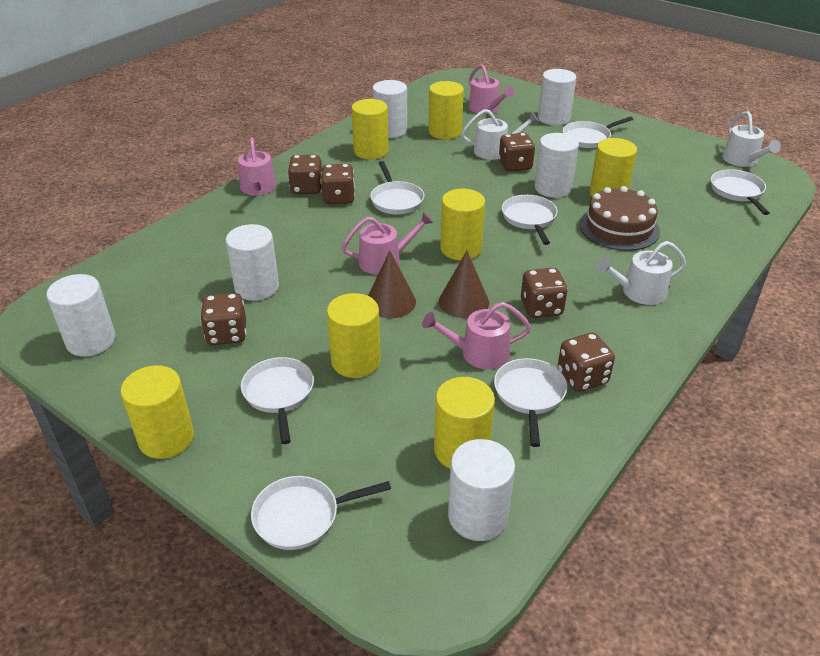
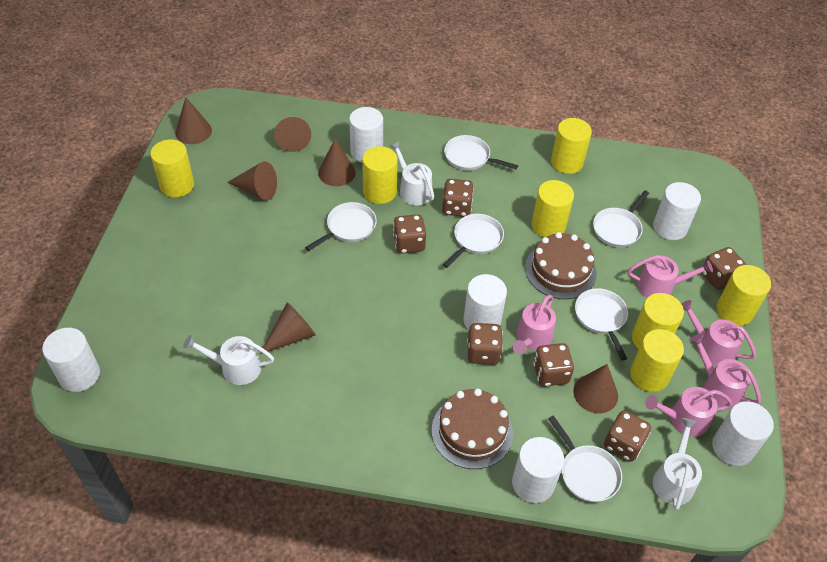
brown cake: 1 -> 2
brown cone: 2 -> 6
pink watering can: 4 -> 5
white pan: 7 -> 6

